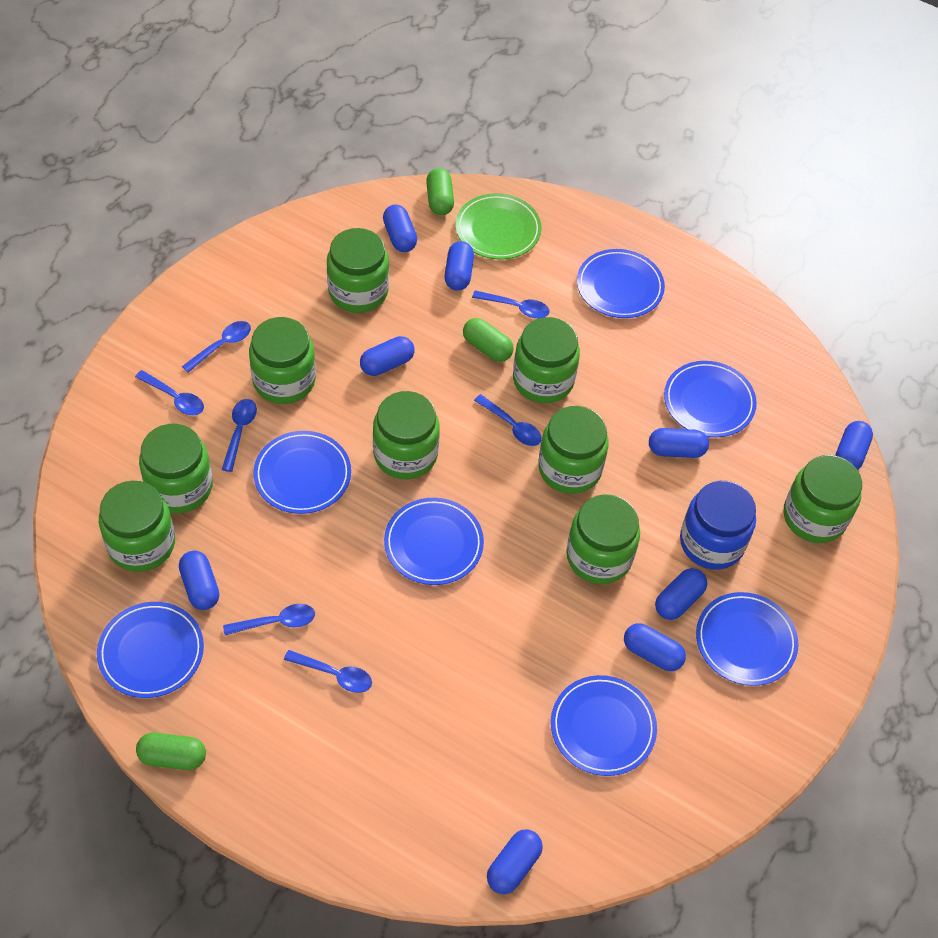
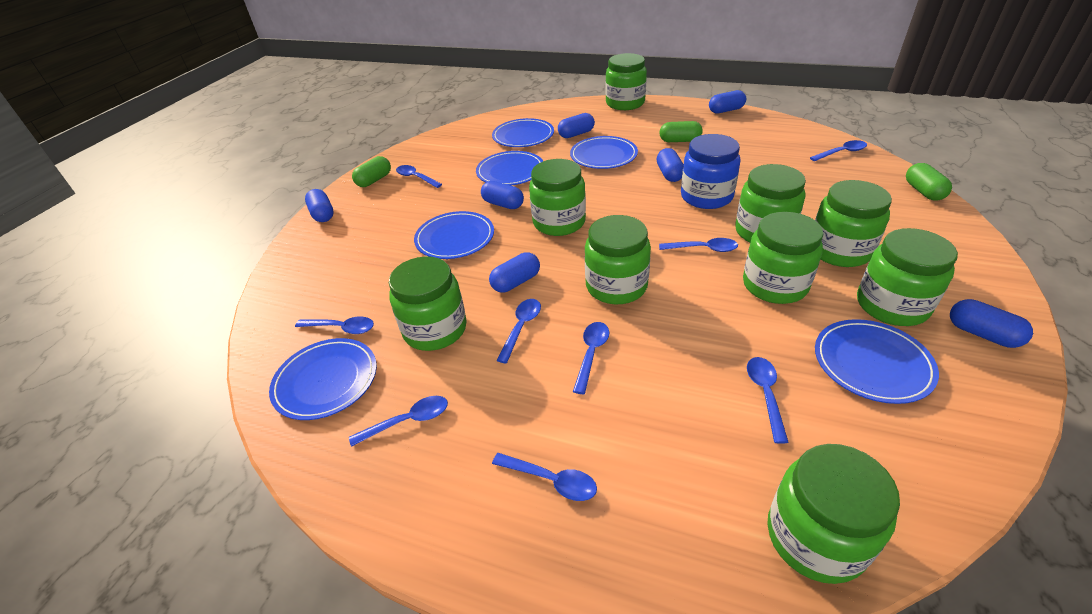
blue capsule: 9 -> 7
blue plate: 7 -> 6
blue spoon: 7 -> 9
green plate: 1 -> 0

